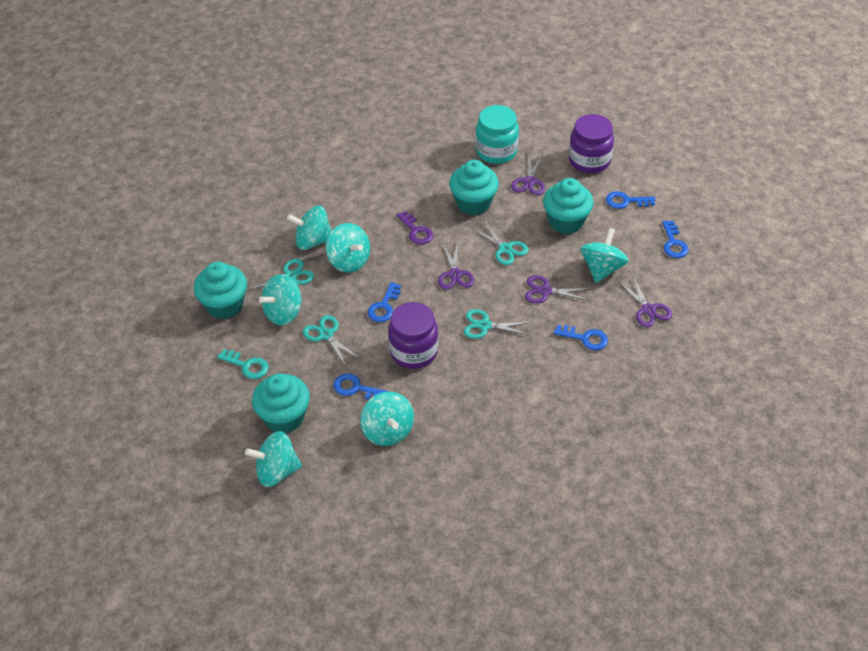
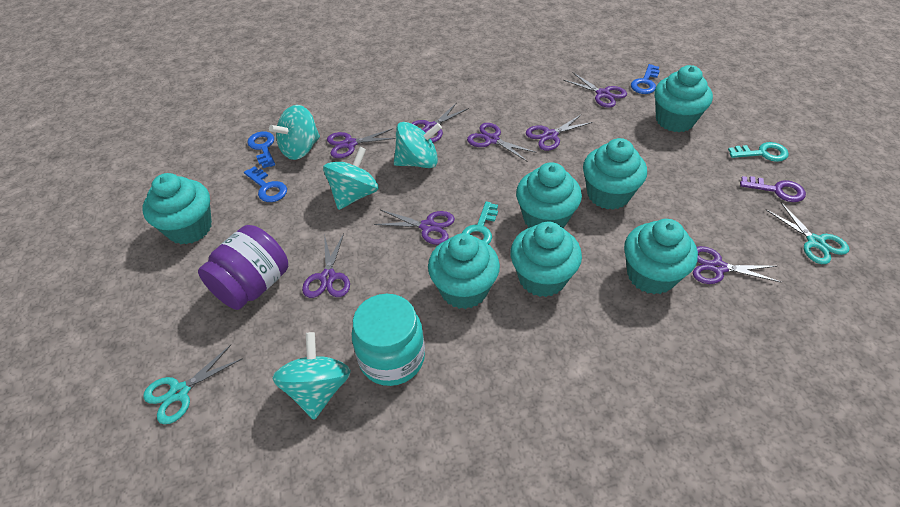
blue key: 5 -> 3
purple jar: 2 -> 1
purple scissors: 4 -> 8
turquoise cupcake: 4 -> 7
turquoise key: 1 -> 2
turquoise scissors: 4 -> 2
turquoise spinning top: 6 -> 4

